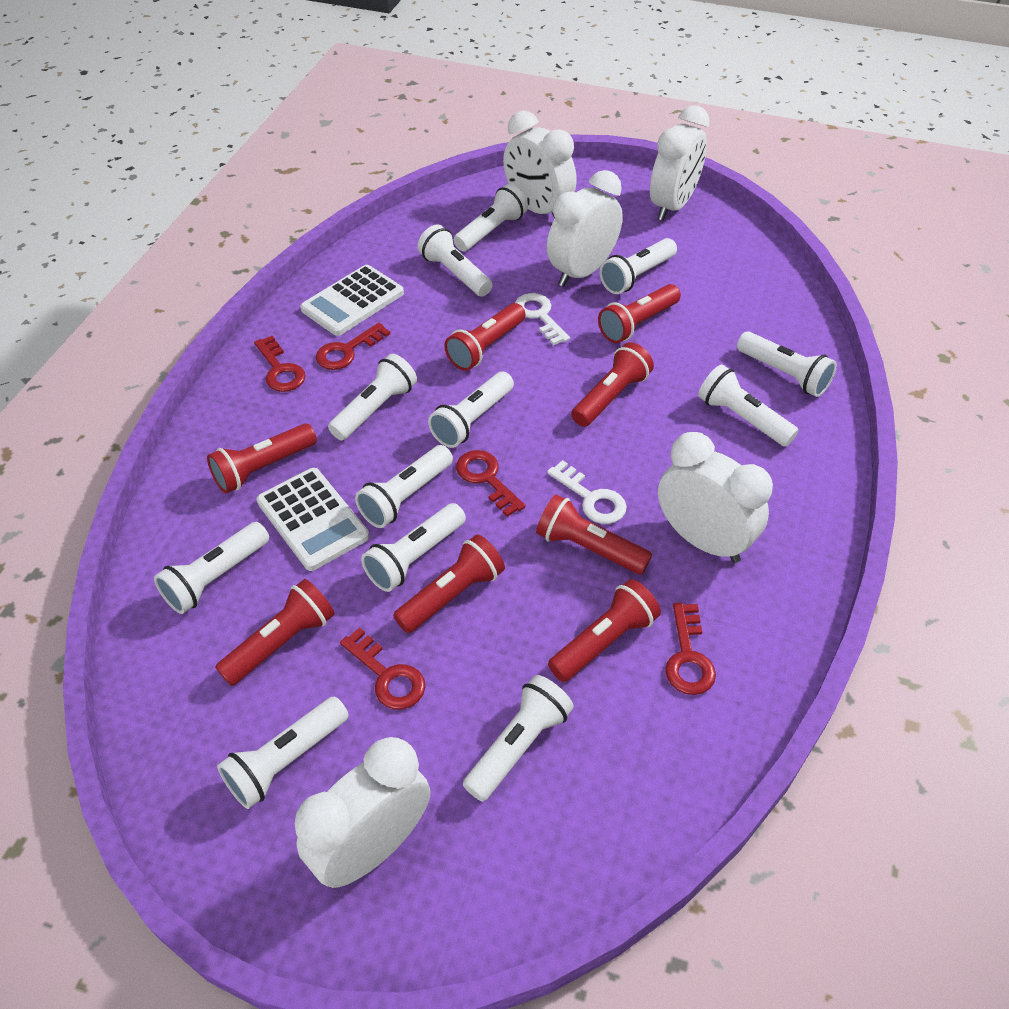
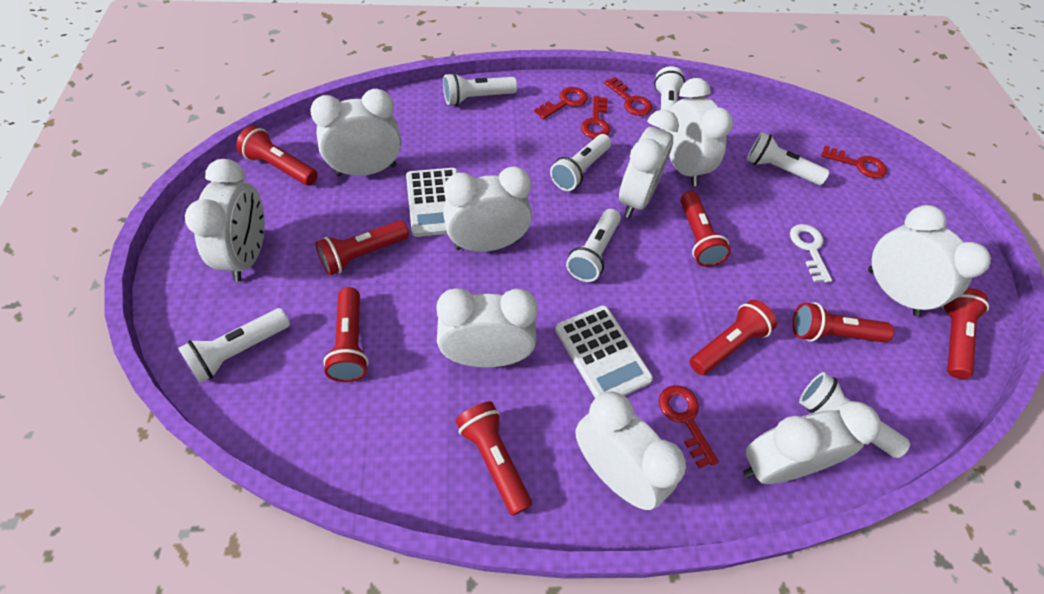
white clock: 5 -> 9
white flashlight: 12 -> 7
white key: 2 -> 1

